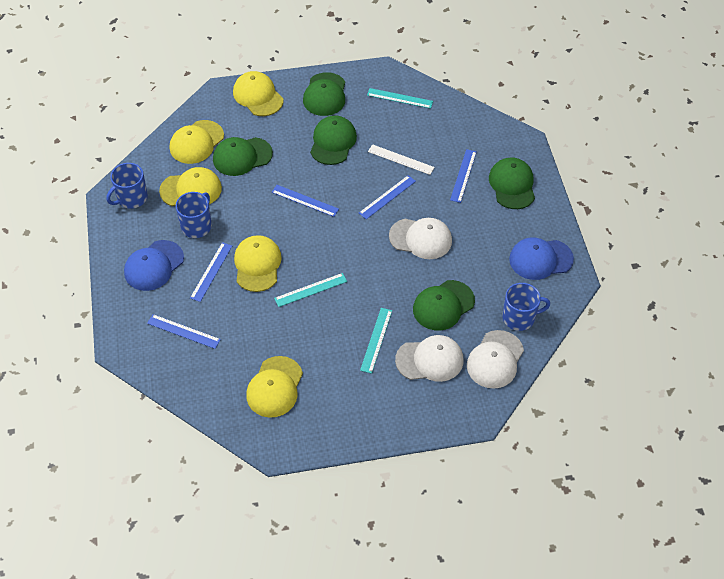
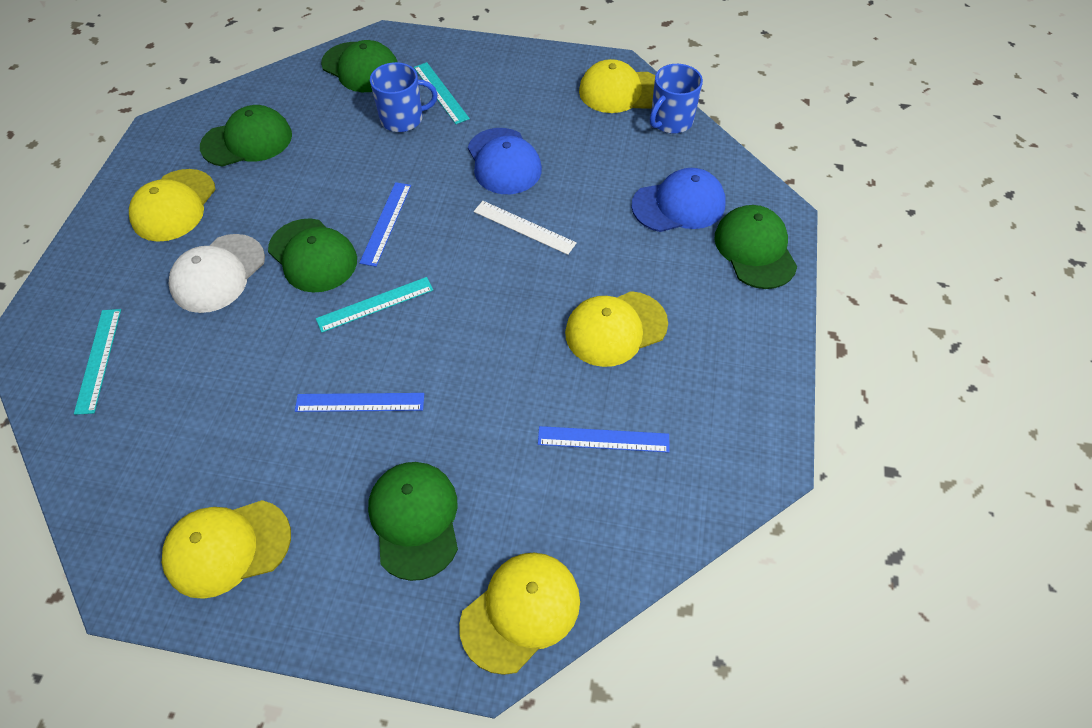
blue mug: 3 -> 2
blue ruler: 5 -> 3
white cap: 3 -> 1

